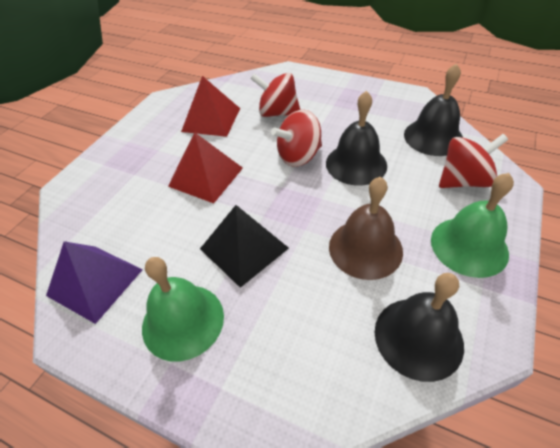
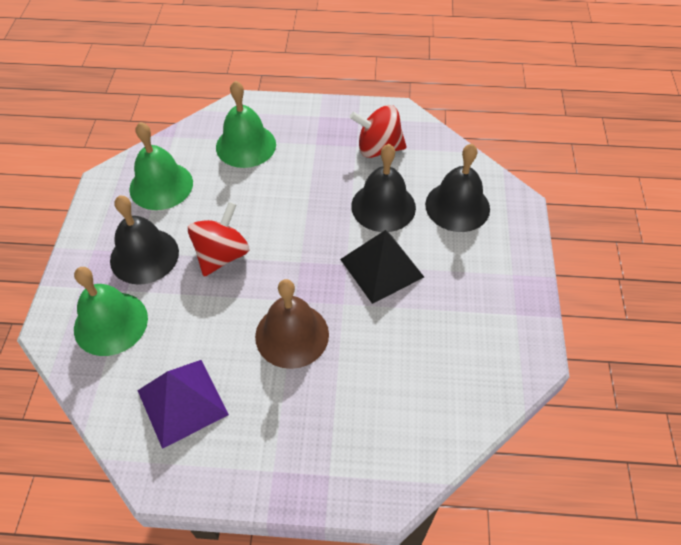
green bell: 2 -> 3
red pyramid: 2 -> 0
red spinning top: 3 -> 2

